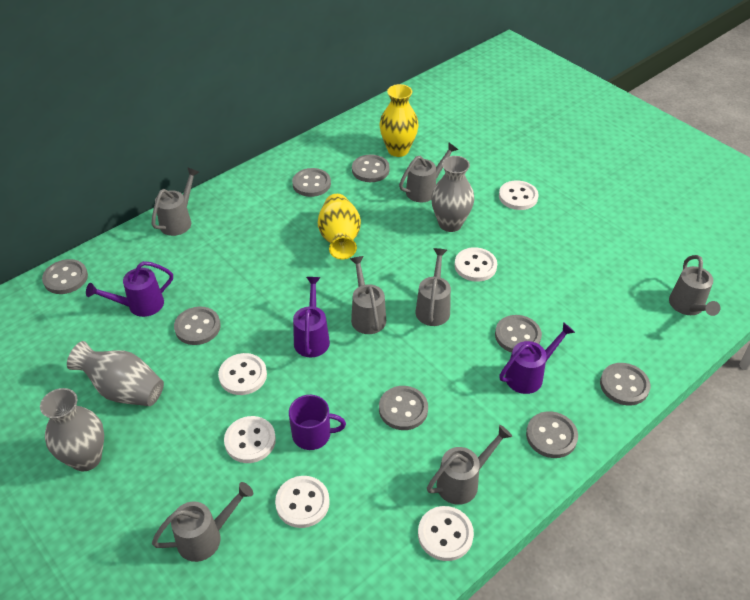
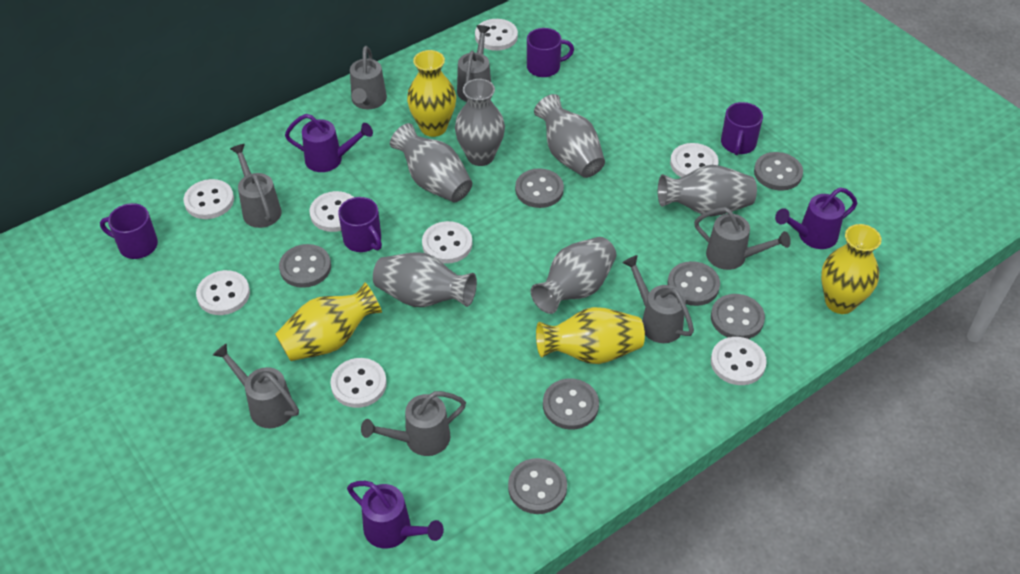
grey button: 8 -> 7
grey vase: 3 -> 6
purple mug: 1 -> 4
white button: 6 -> 8
yellow vase: 2 -> 4

